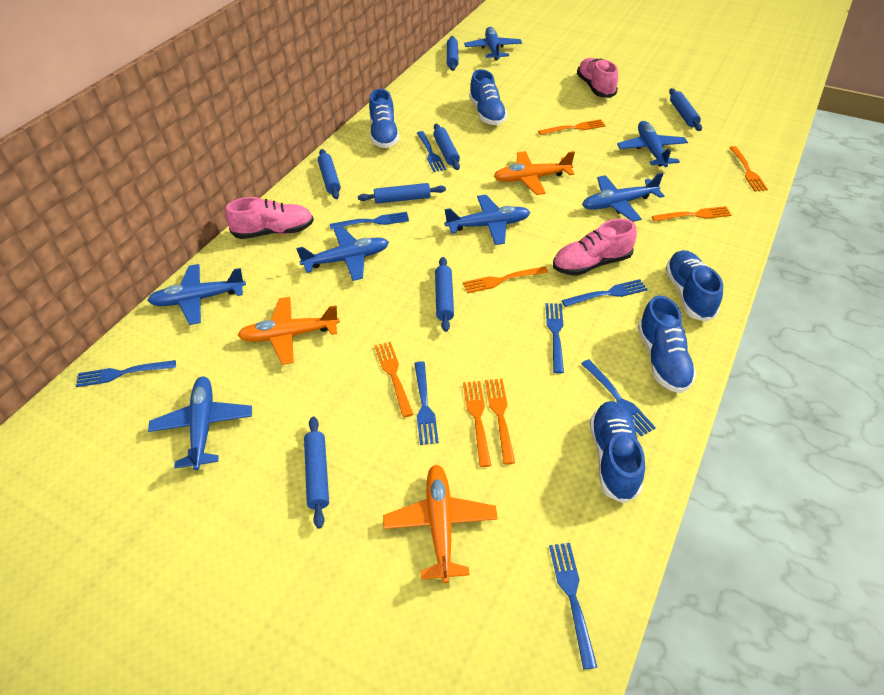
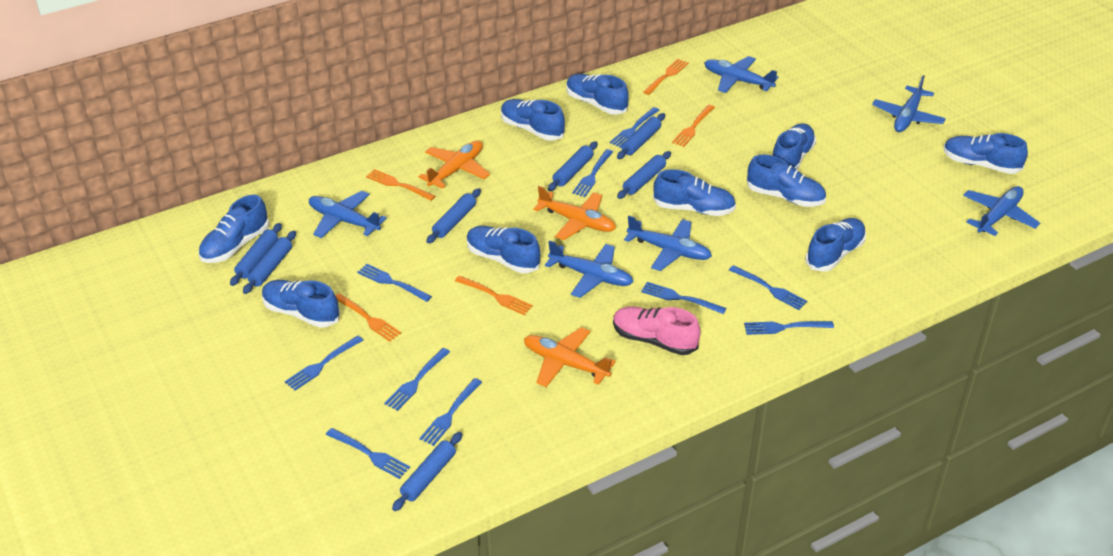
blue fork: 8 -> 10
blue plane: 7 -> 6
blue shoe: 5 -> 10
orange fork: 7 -> 5
pink shoe: 3 -> 1

